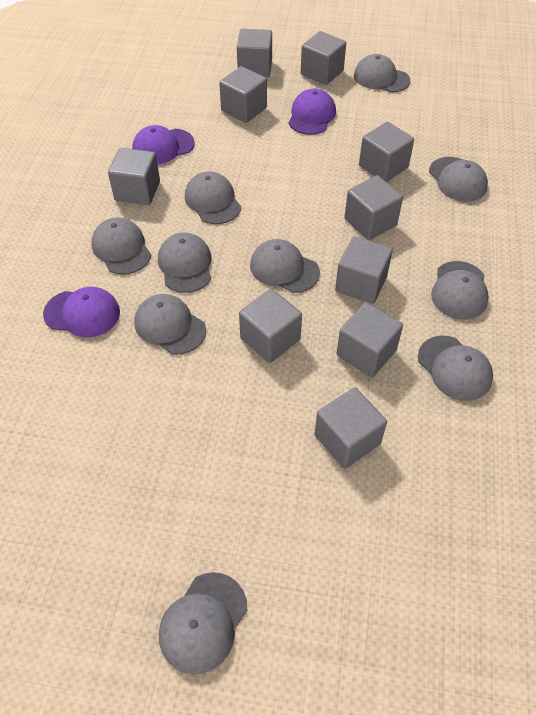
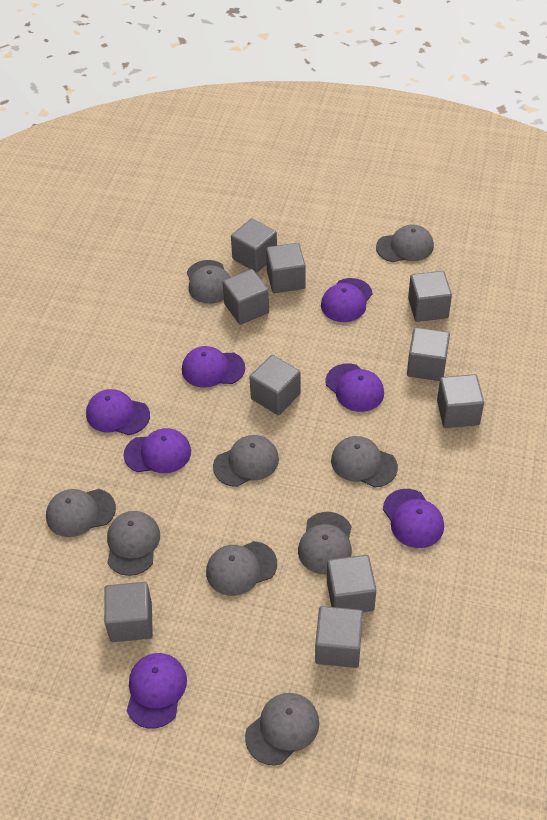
grey cap: 10 -> 9
purple cap: 3 -> 7

